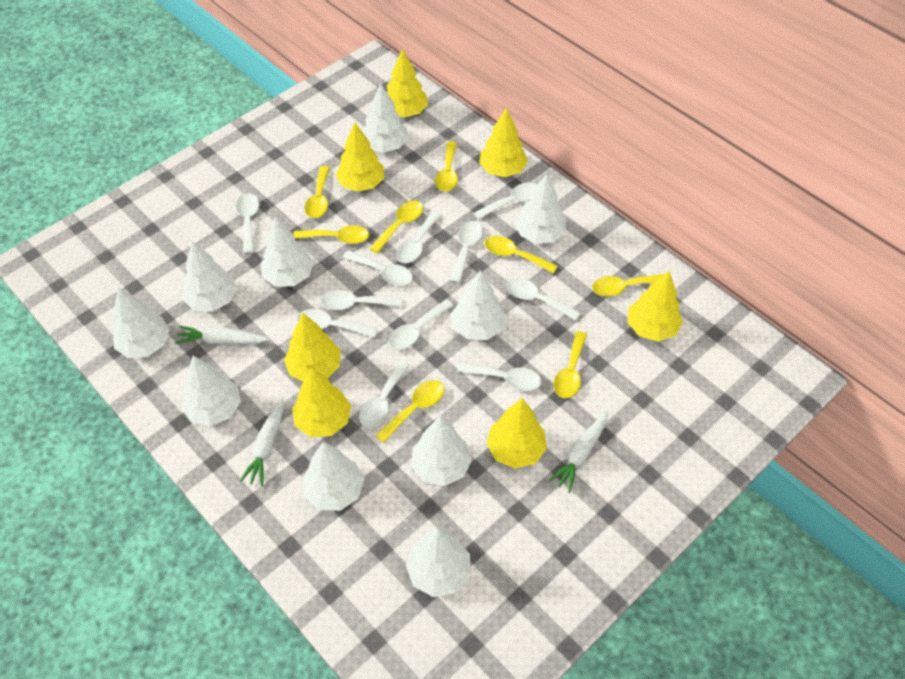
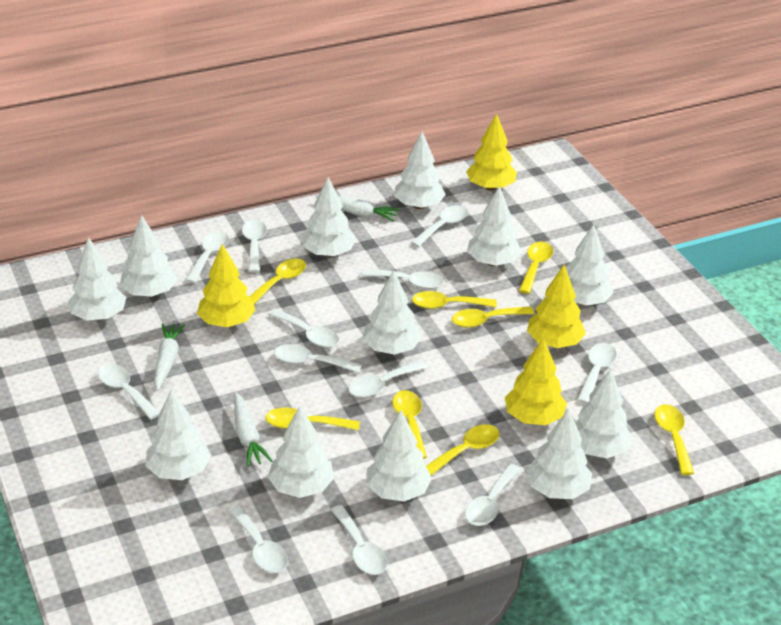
white spoon: 11 -> 12
white tree: 10 -> 12
yellow tree: 7 -> 4

